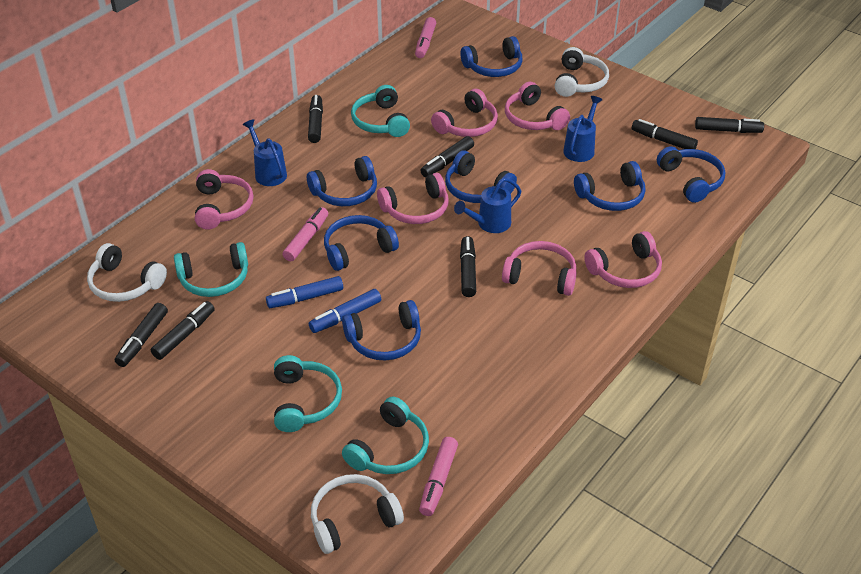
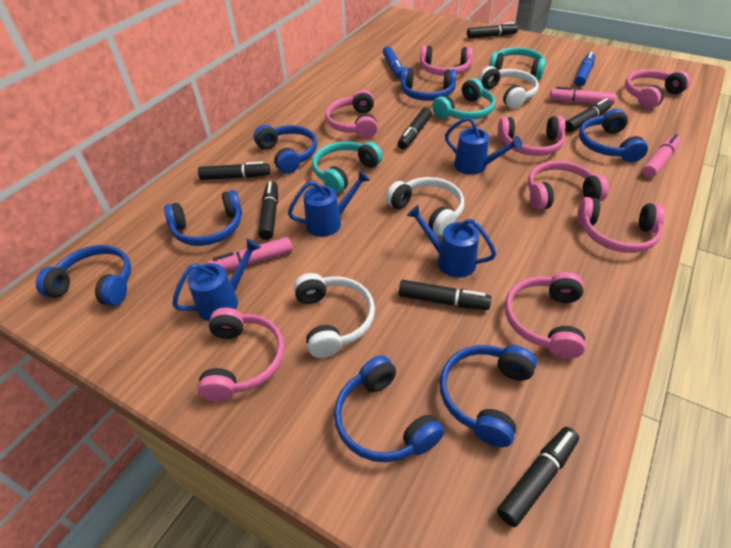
blue watering can: 3 -> 4
pink headphones: 6 -> 8
turquoise headphones: 4 -> 3

